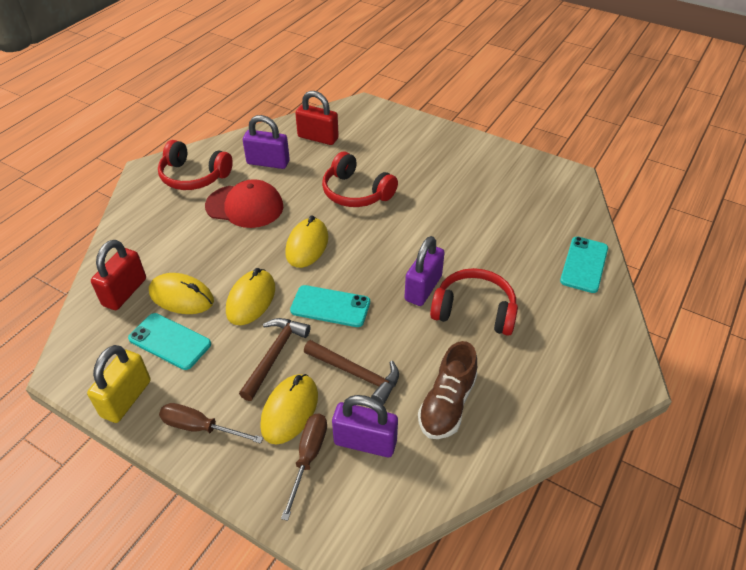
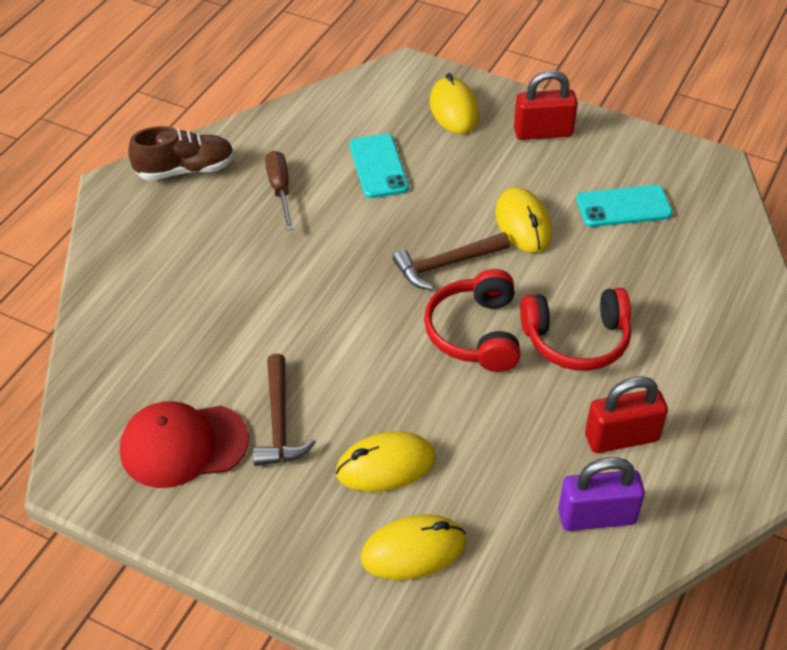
brown screwdriver: 2 -> 1
purple padlock: 3 -> 1
red headphones: 3 -> 2
turquoise phone: 3 -> 2
yellow padlock: 1 -> 0

